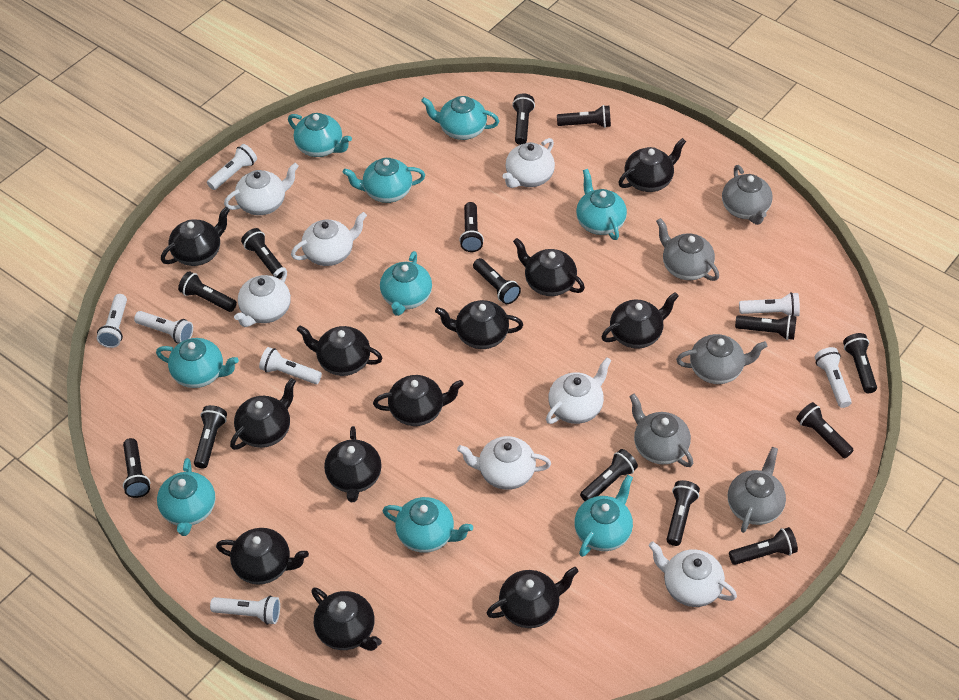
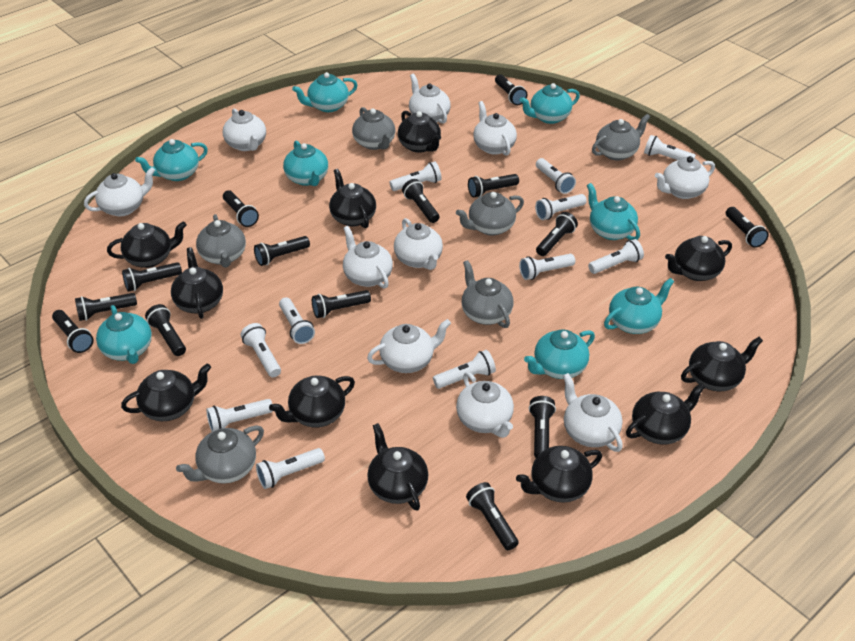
black teapot: 12 -> 11
grey teapot: 5 -> 6
turquoise teapot: 9 -> 8
white flashlight: 7 -> 11
white teapot: 7 -> 10

